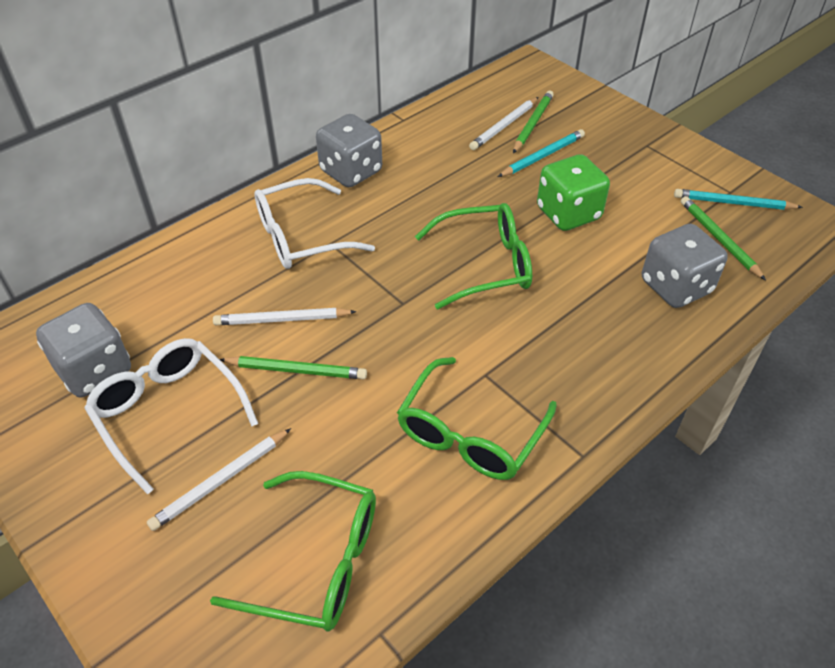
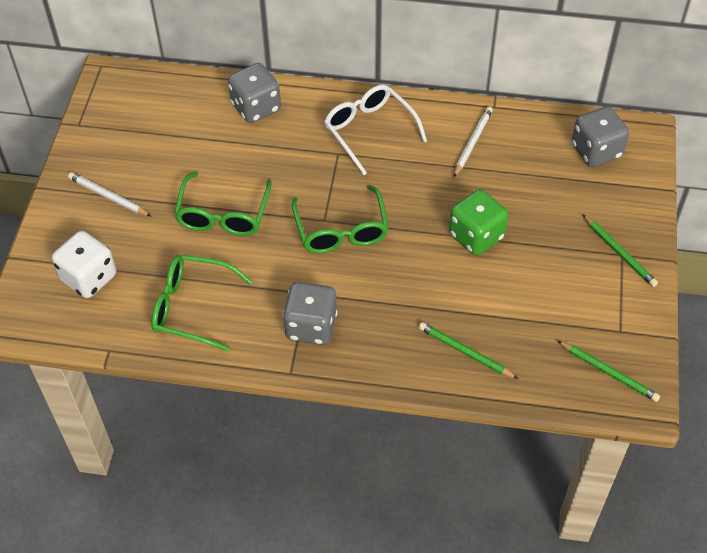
turquoise pencil: 2 -> 0
white dice: 0 -> 1
white glasses: 2 -> 1
white pencil: 3 -> 2

